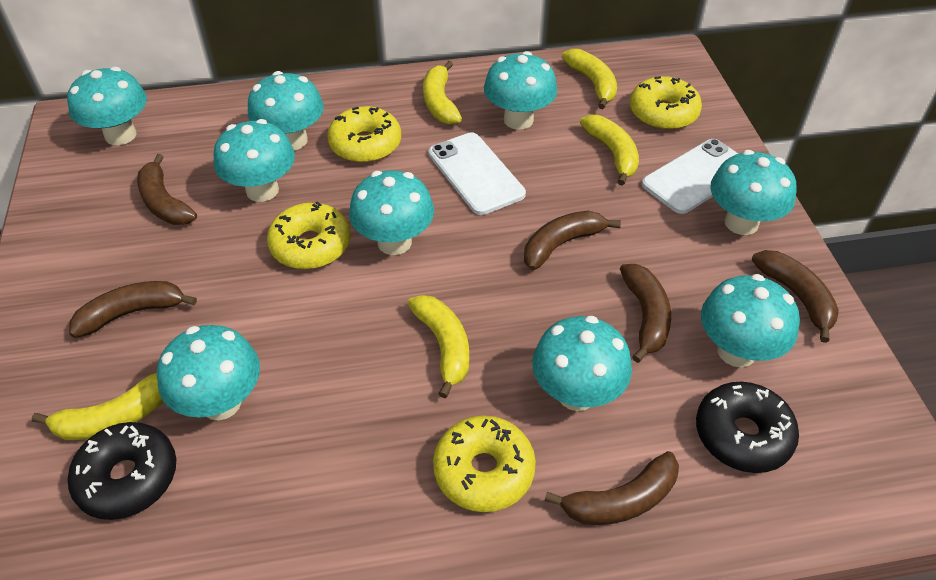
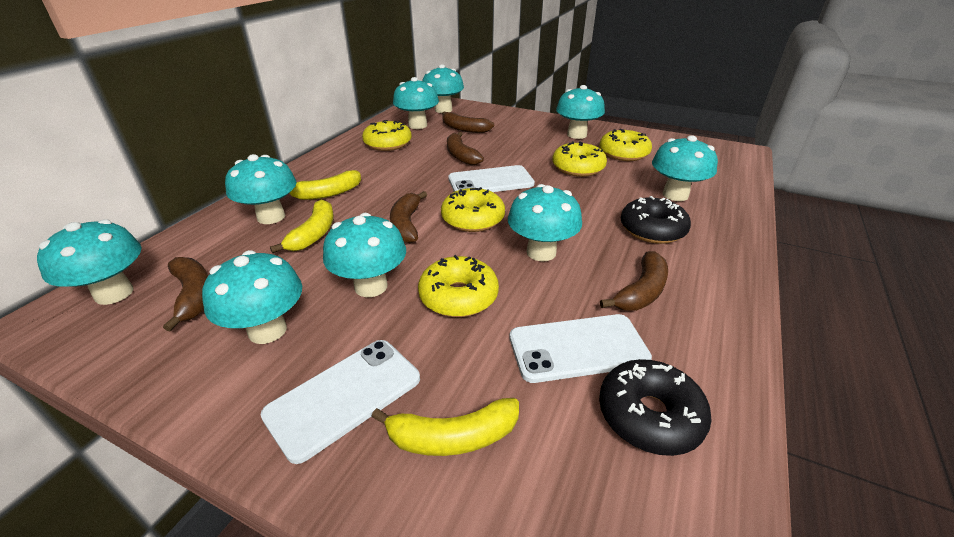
brown banana: 6 -> 5
white phone: 2 -> 3
yellow banana: 5 -> 3
yellow donut: 4 -> 5

